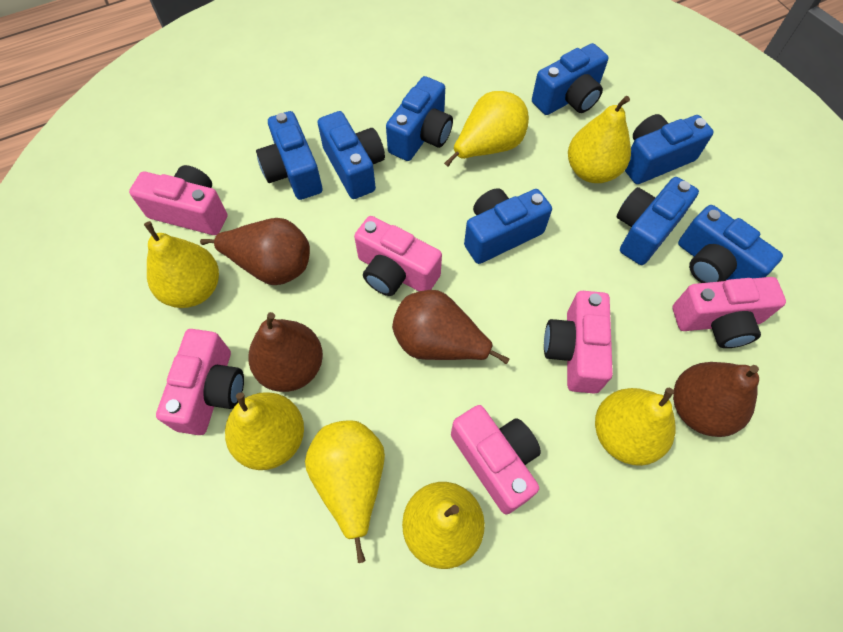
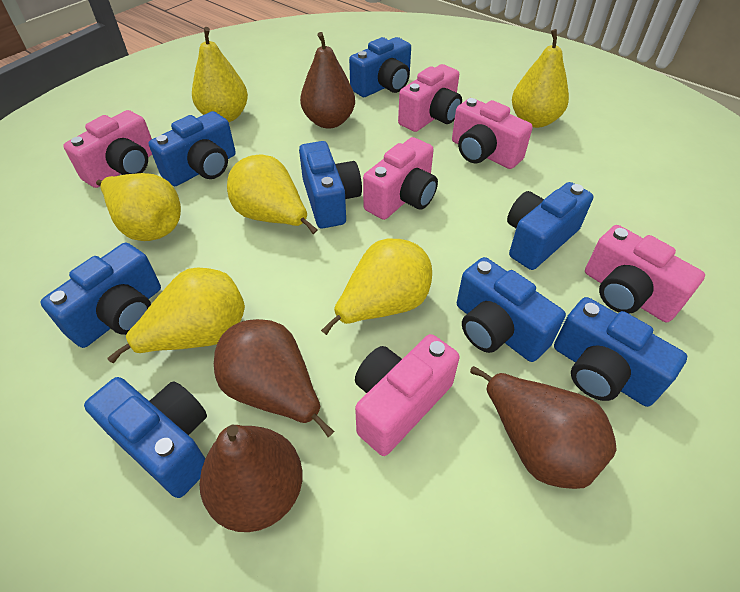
yellow pear: 7 -> 6

